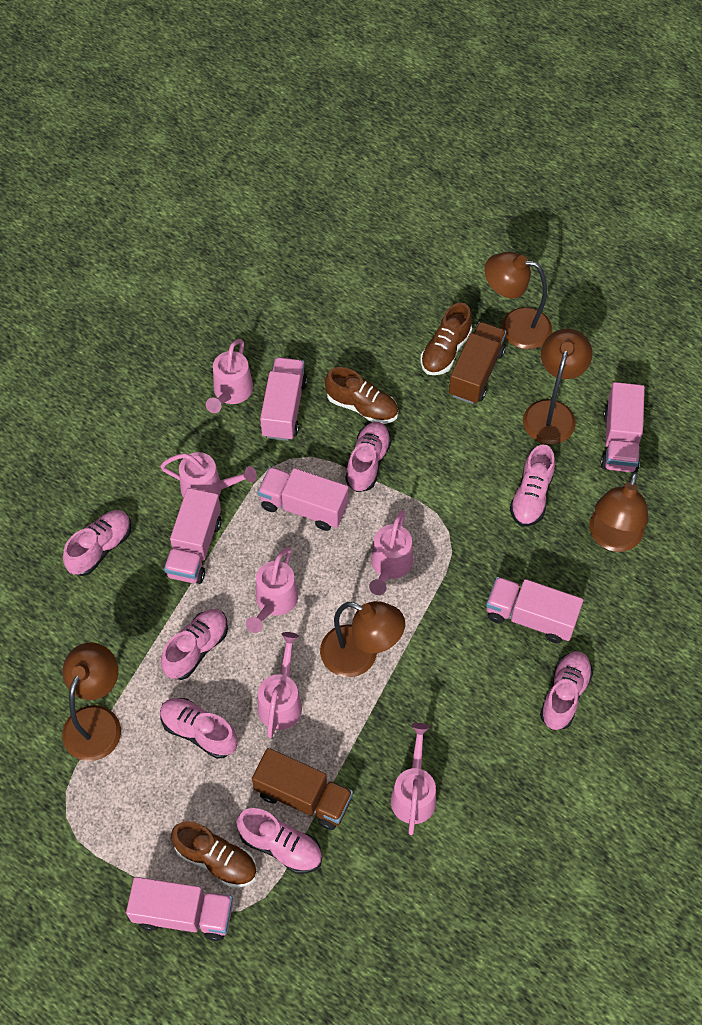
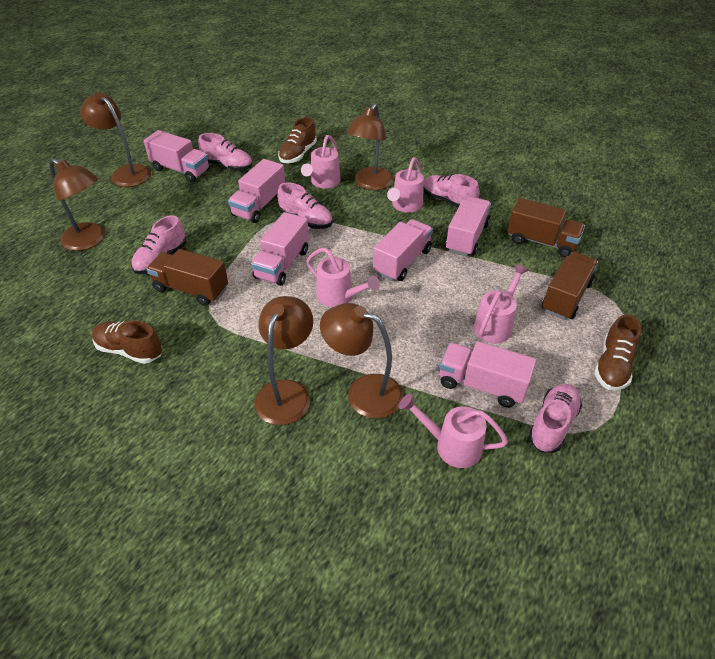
brown truck: 2 -> 3
pink shoe: 7 -> 5
pink watering can: 6 -> 5

